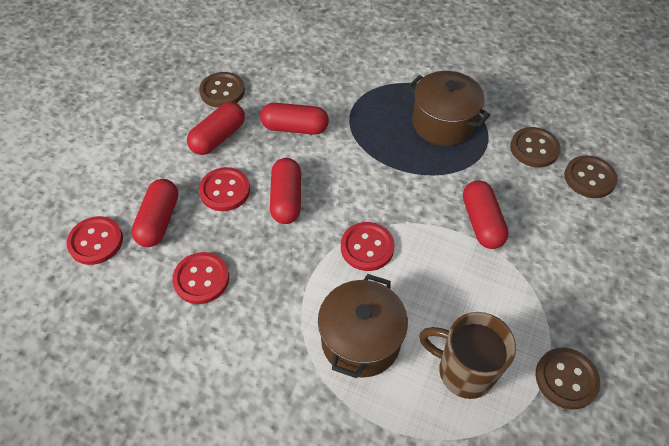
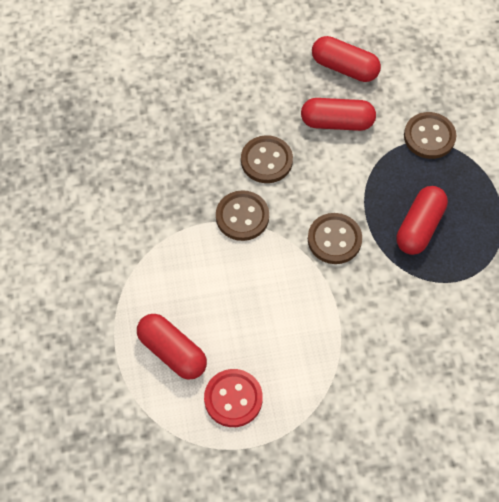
brown mug: 1 -> 0
brown pot: 2 -> 0
red button: 4 -> 1
red capsule: 5 -> 4

